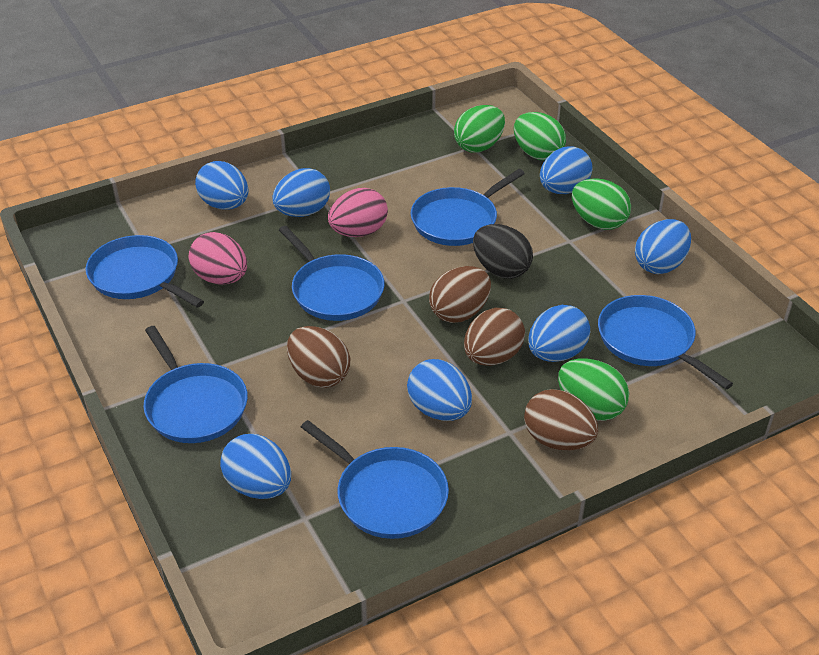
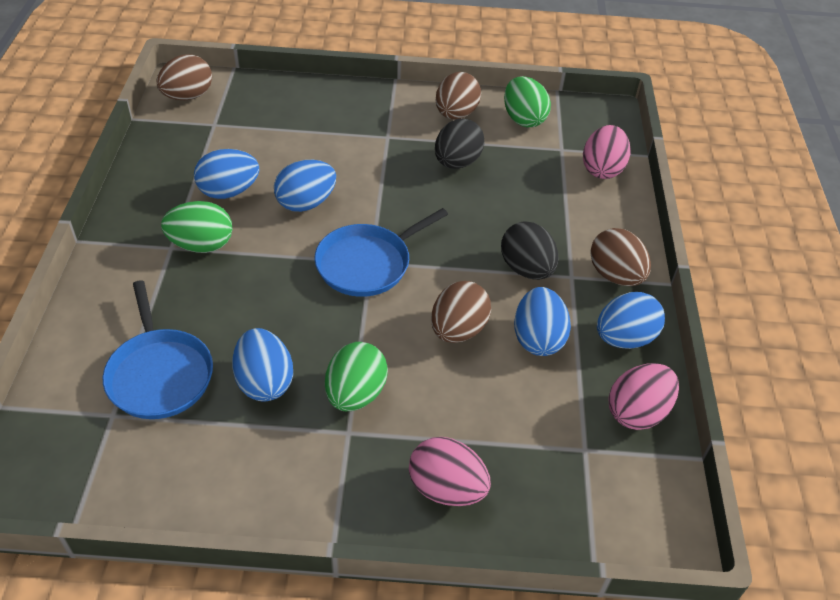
black egg: 1 -> 2
blue egg: 7 -> 5
blue pan: 6 -> 2
green egg: 4 -> 3
pink egg: 2 -> 3

